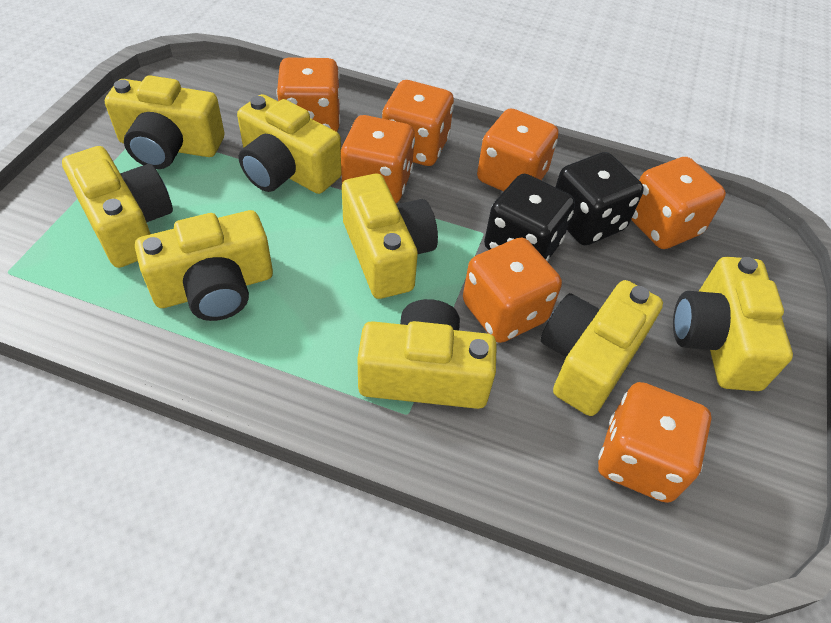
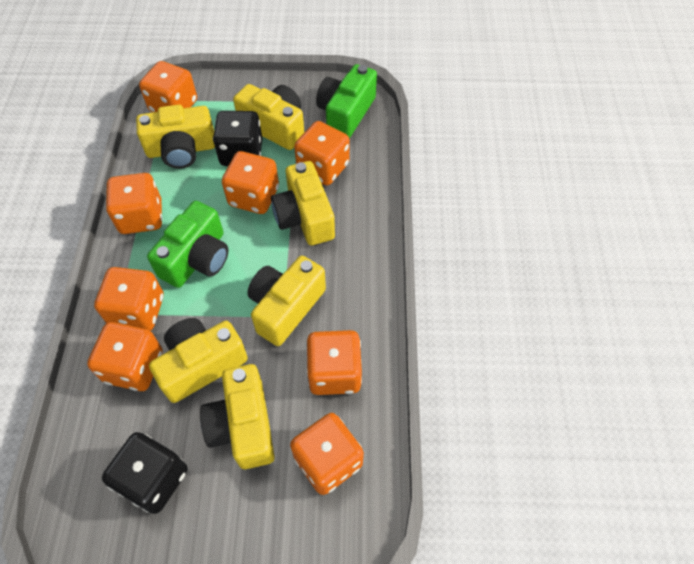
green camera: 0 -> 2
orange dice: 7 -> 8
yellow camera: 8 -> 6

